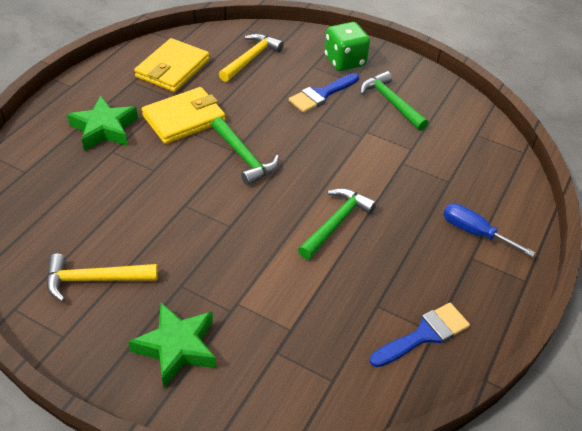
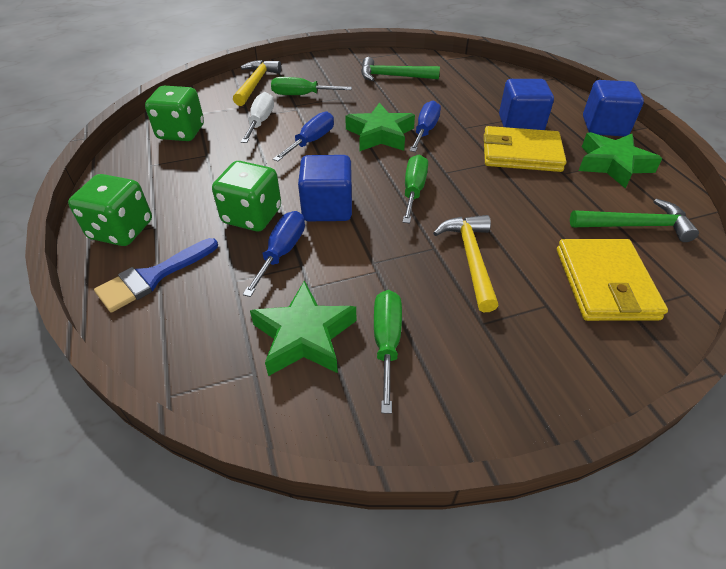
blue brush: 2 -> 1
blue cube: 0 -> 3
blue screwdriver: 1 -> 3
green dice: 1 -> 3
green hammer: 3 -> 2
green screwdriver: 0 -> 3
green star: 2 -> 3
white screwdriver: 0 -> 1

